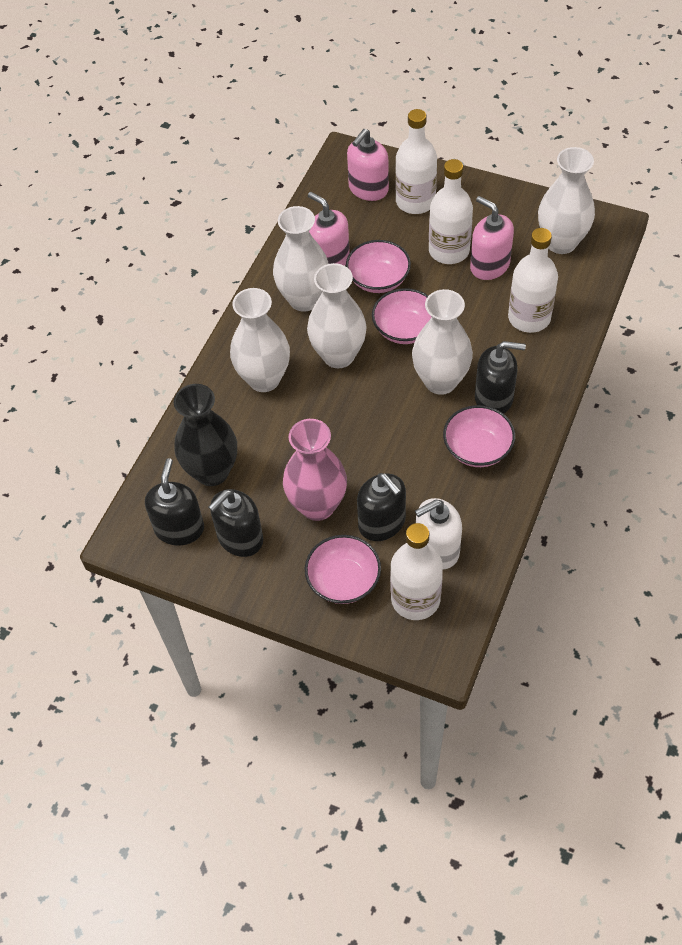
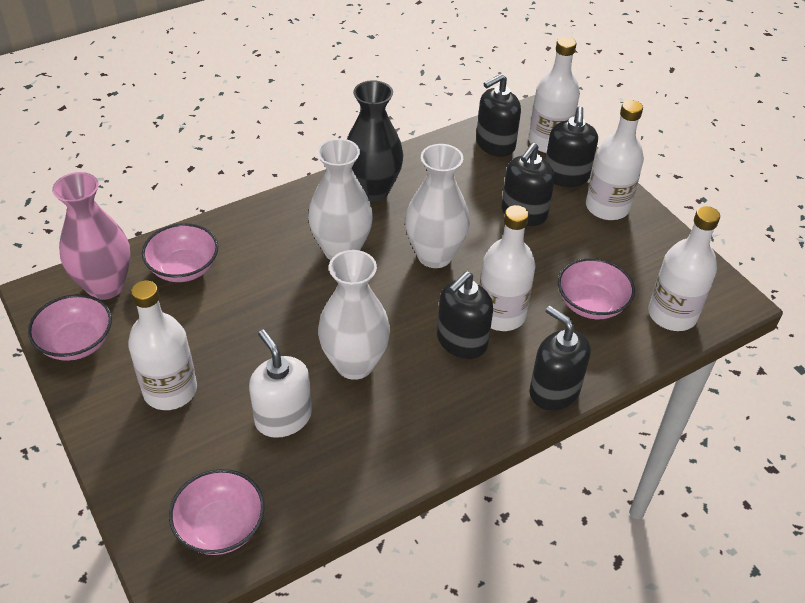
black soap dispenser: 4 -> 5
pink soap dispenser: 3 -> 0
white bottle: 4 -> 5
white vase: 5 -> 3

